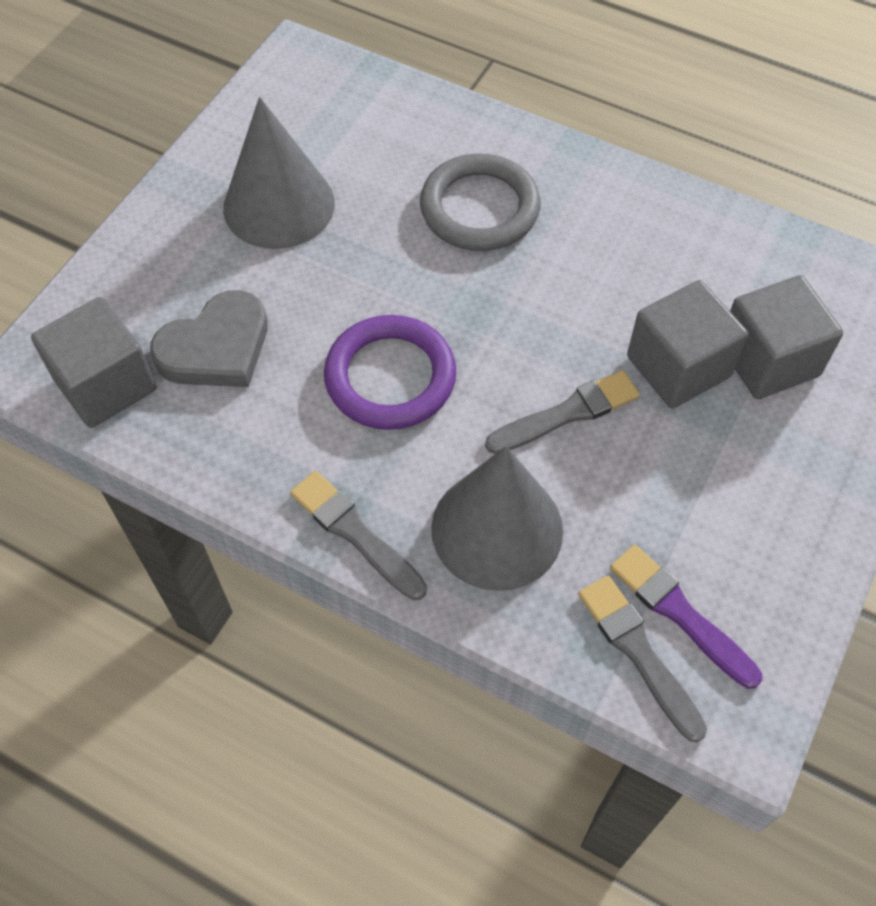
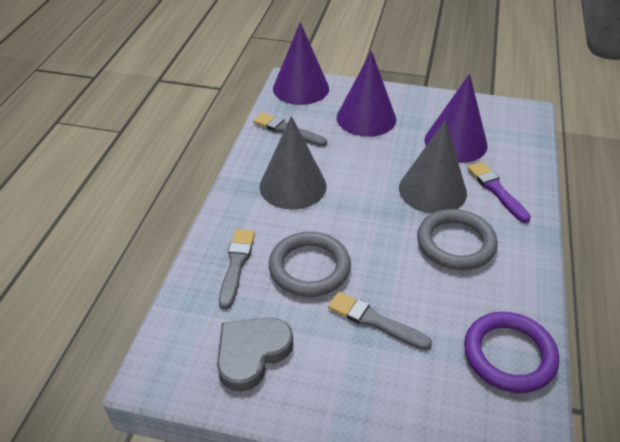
grey cube: 3 -> 0
grey ring: 1 -> 2
purple cone: 0 -> 3

